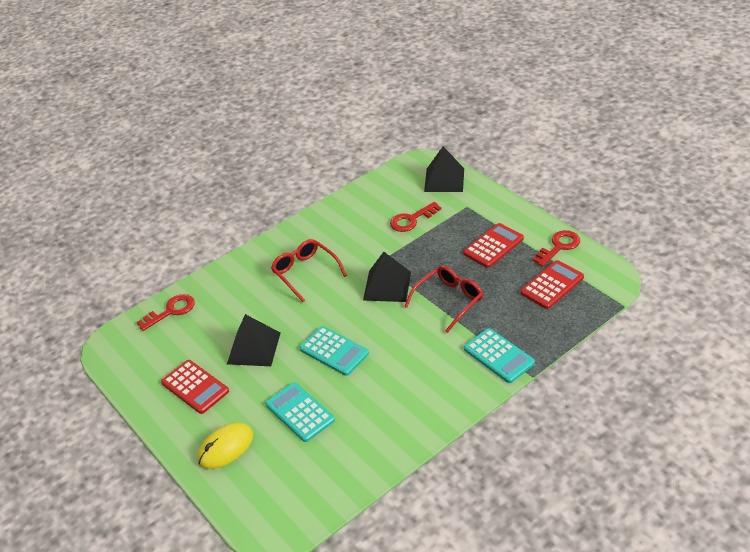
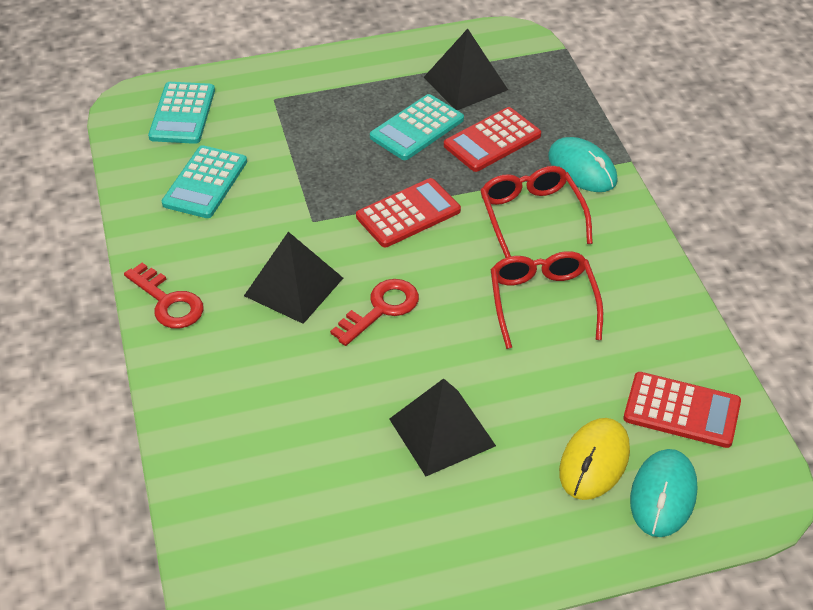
red key: 3 -> 2
turquoise mouse: 0 -> 2

